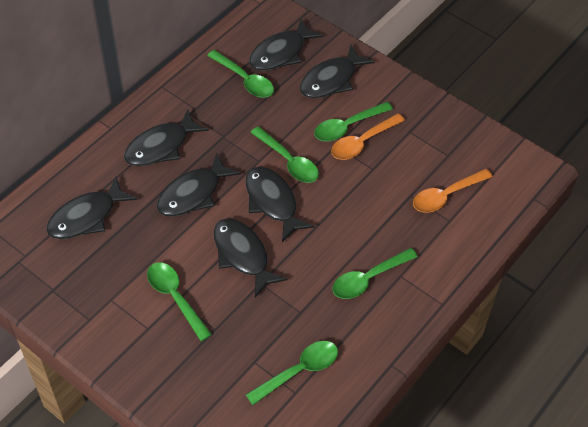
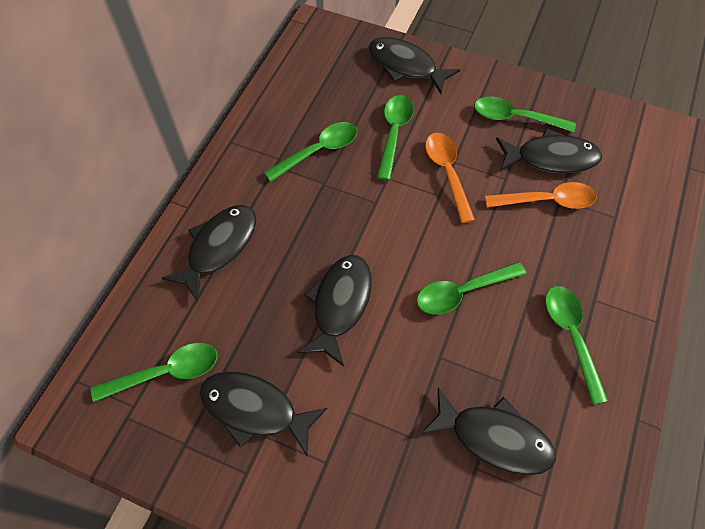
black fish: 7 -> 6

